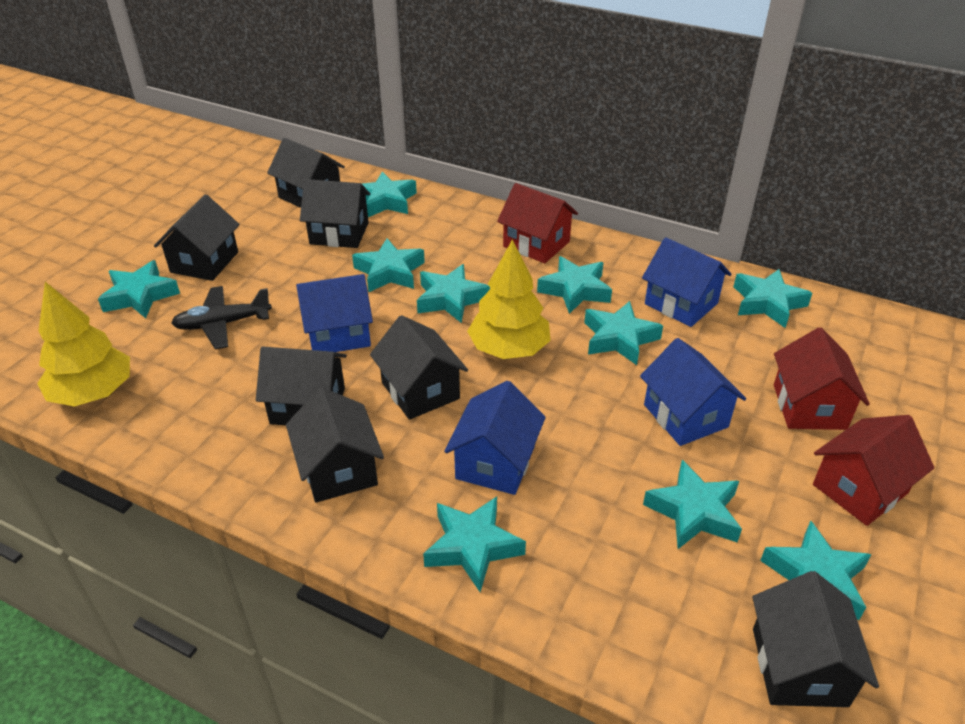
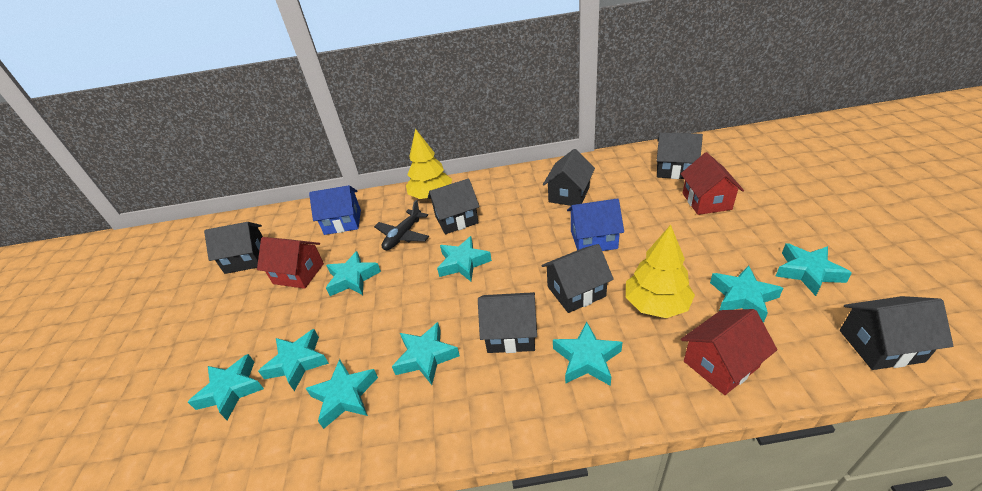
blue house: 4 -> 2
turquoise star: 10 -> 9

